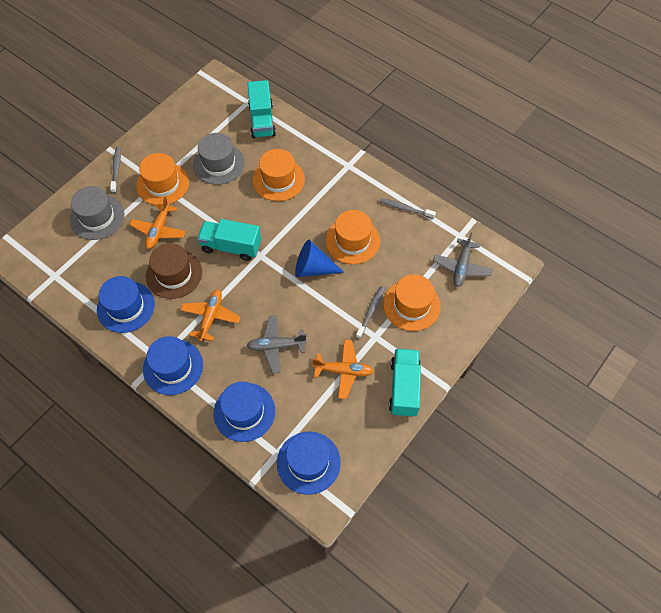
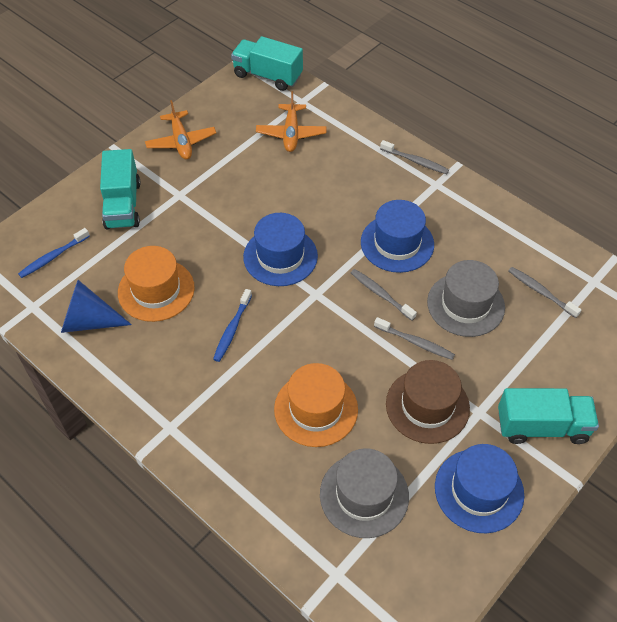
blue hat: 4 -> 3
blue toothbrush: 0 -> 2
grey plane: 2 -> 0
grey toothbrush: 3 -> 4
orange hat: 4 -> 2
orange plane: 3 -> 2

